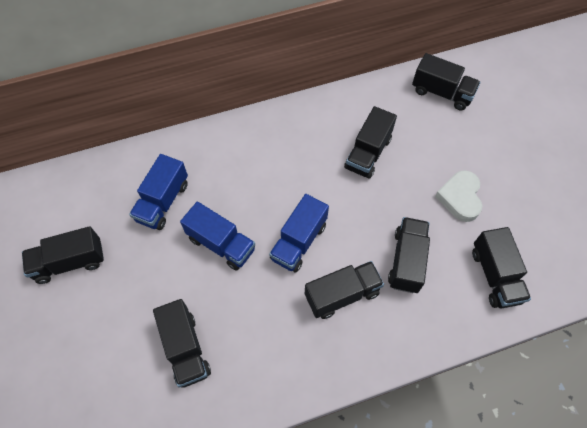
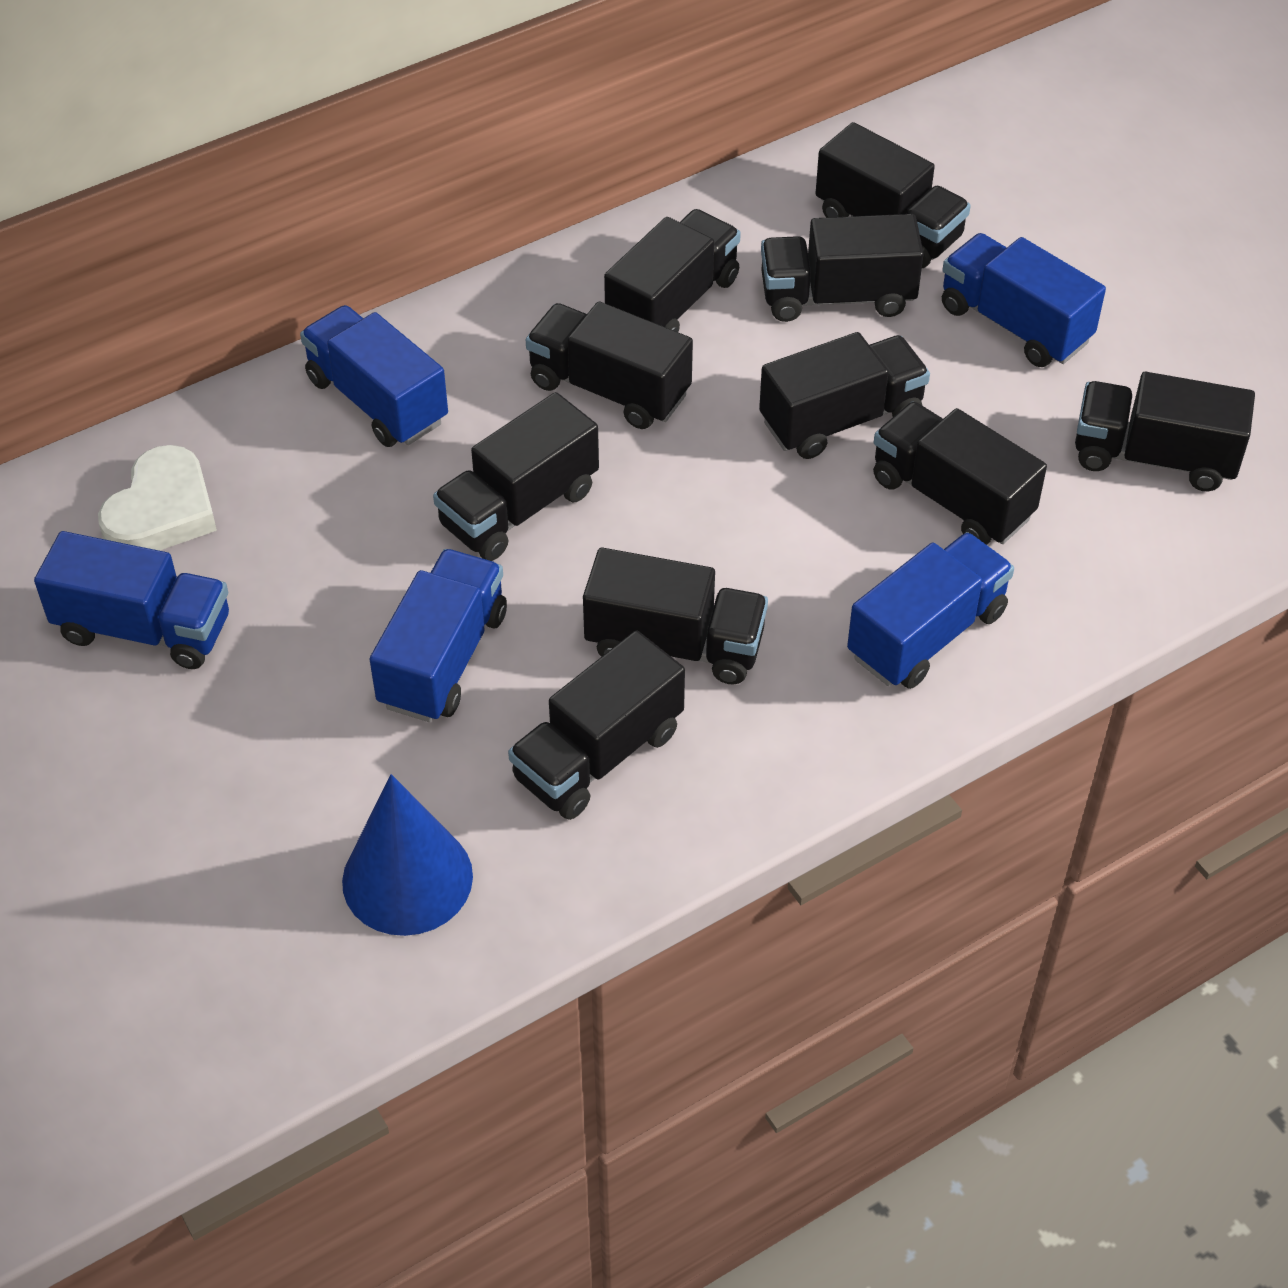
black truck: 7 -> 10
blue cone: 0 -> 1
blue truck: 3 -> 5

